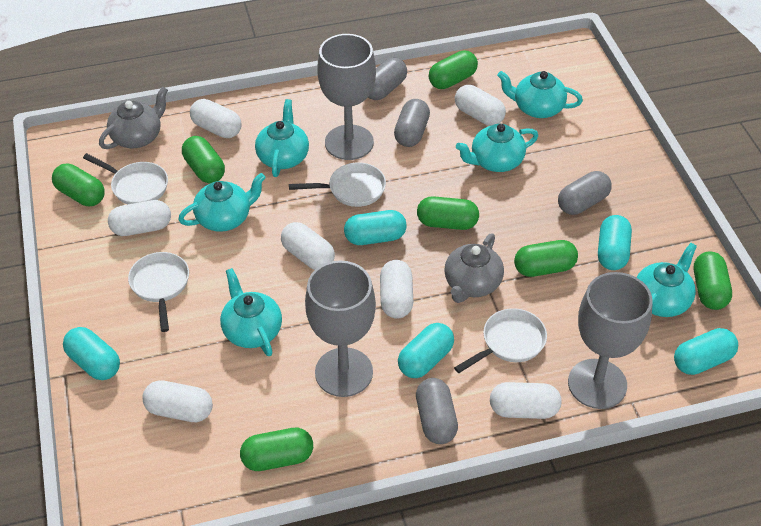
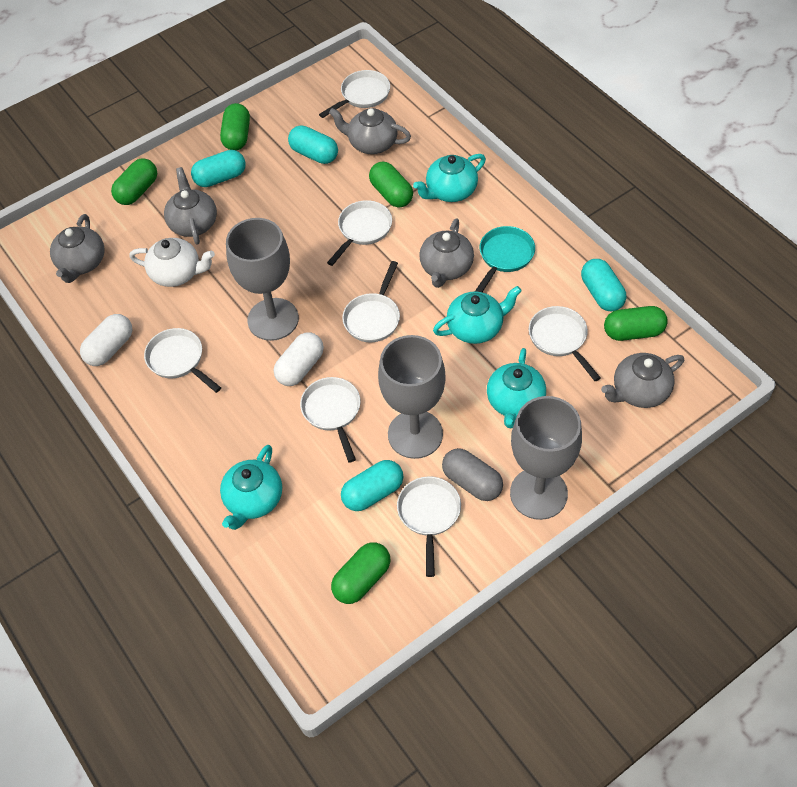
green capsule: 7 -> 5
grey capsule: 4 -> 1
grey teapot: 2 -> 5
turquoise capsule: 5 -> 4
turquoise pan: 0 -> 1
turquoise teapot: 6 -> 4
white capsule: 7 -> 2
white pan: 4 -> 7
white teapot: 0 -> 1

